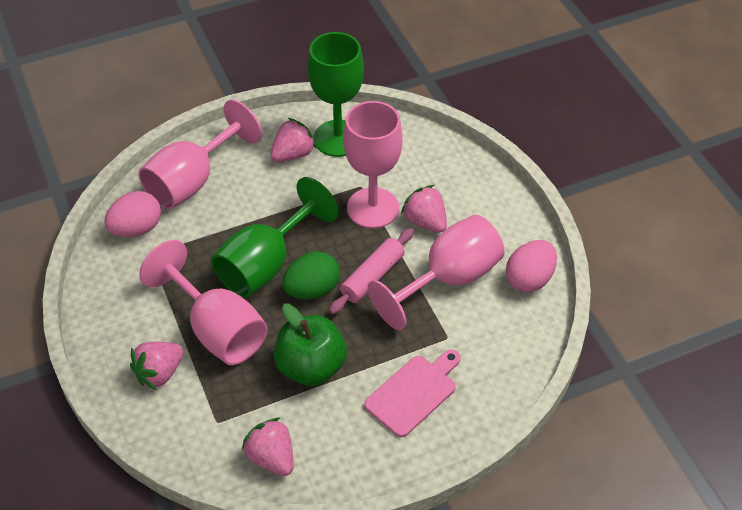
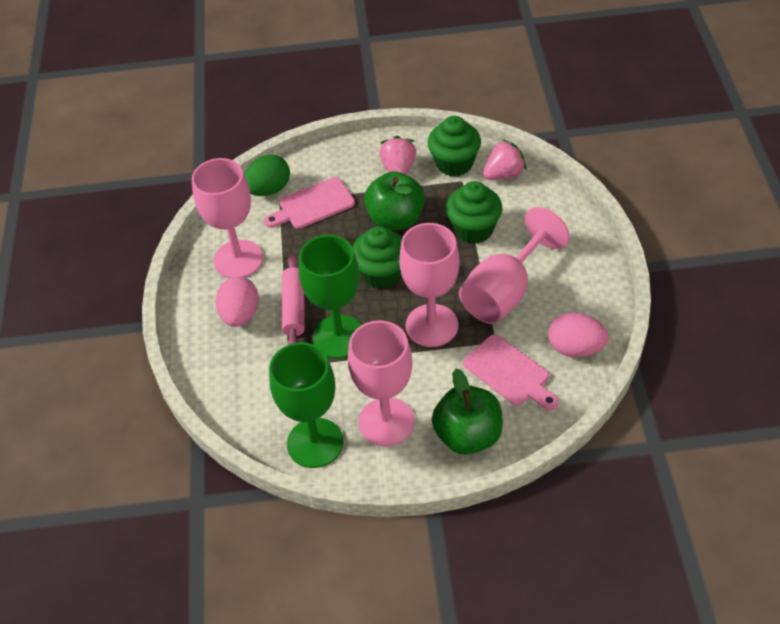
green apple: 1 -> 2
green cupcake: 0 -> 3
pink cutting board: 1 -> 2
pink strawberry: 4 -> 2

